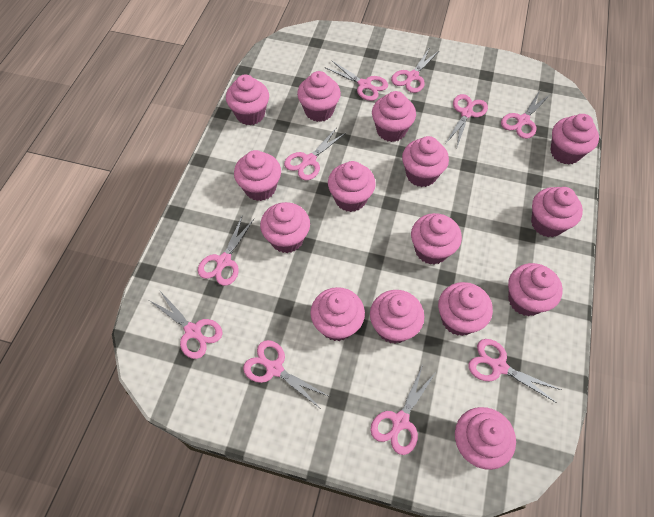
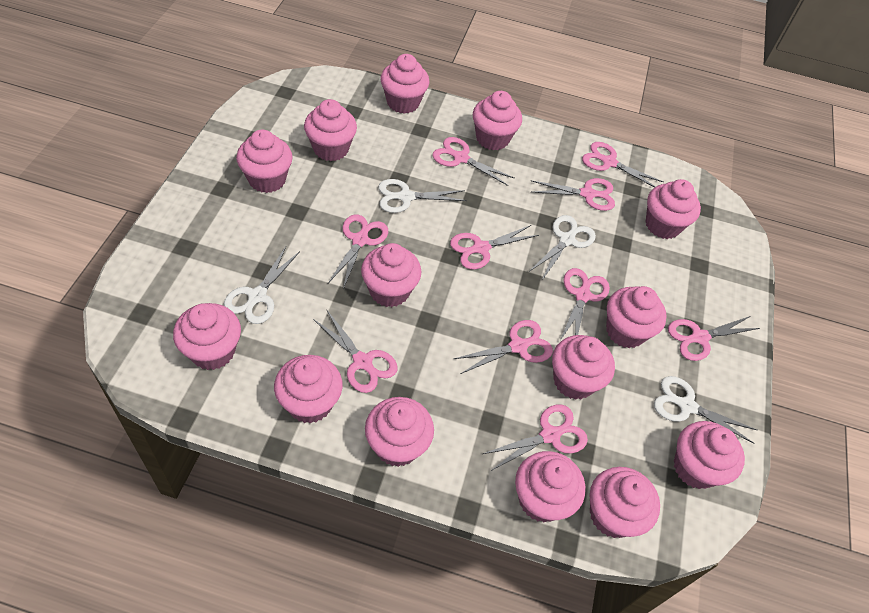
pink cupcake: 15 -> 14
white scissors: 0 -> 4

